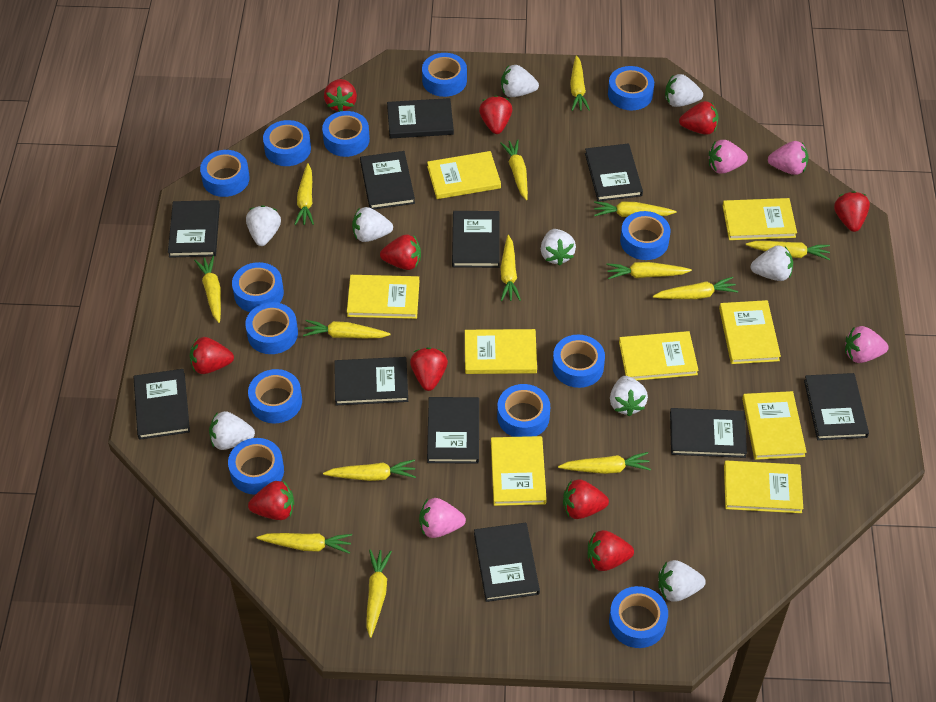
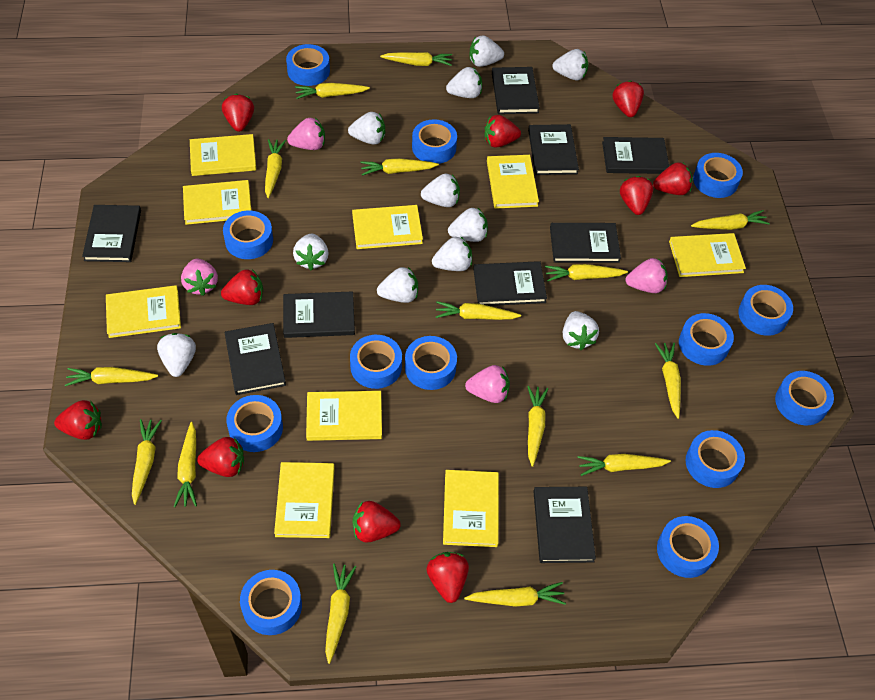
black book: 11 -> 9
white strawberry: 9 -> 11
yellow carrot: 14 -> 15

